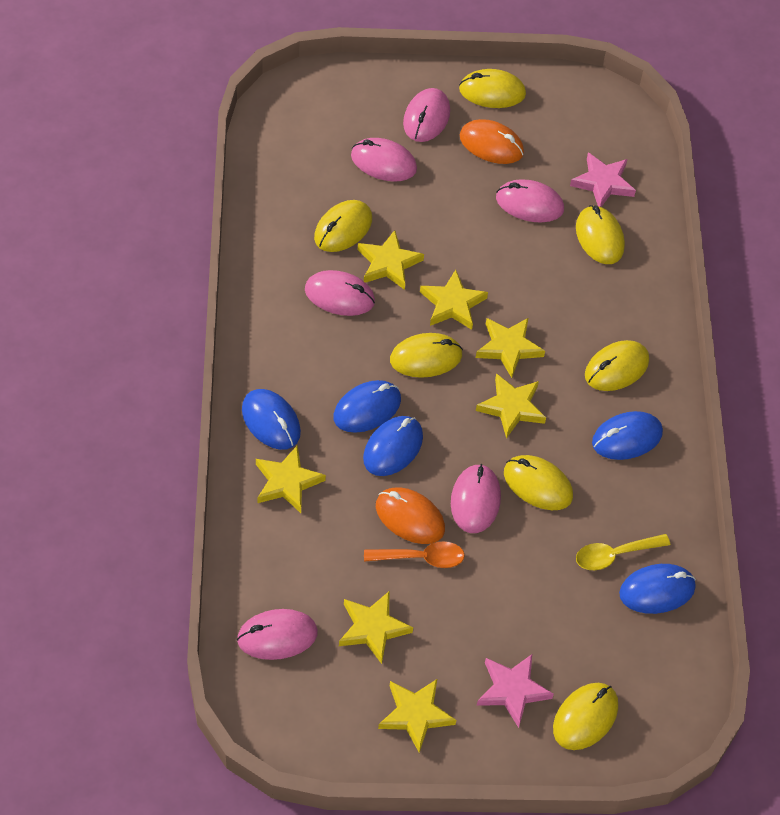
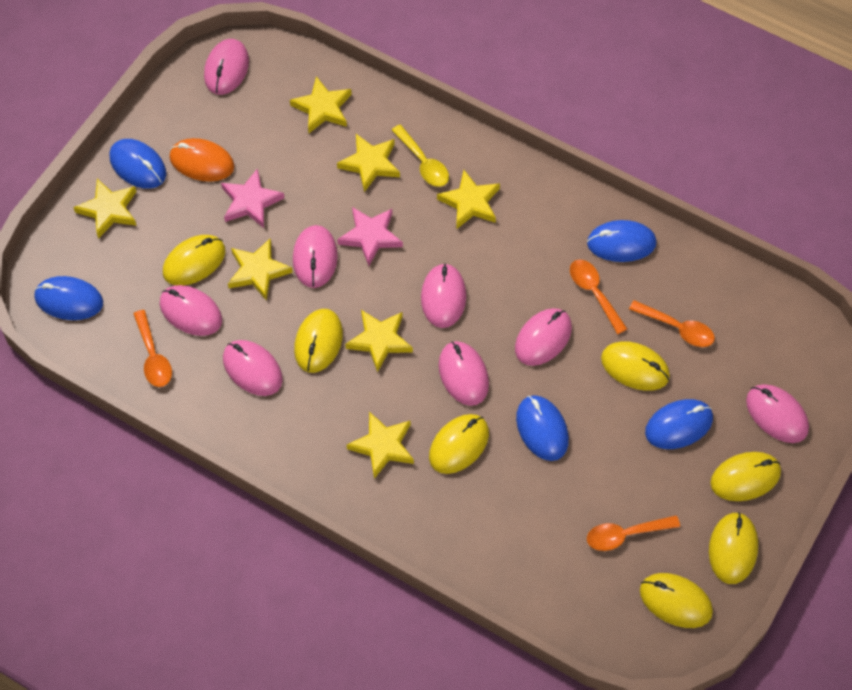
orange mouse: 2 -> 1
orange spoon: 1 -> 4
pink mouse: 6 -> 8

